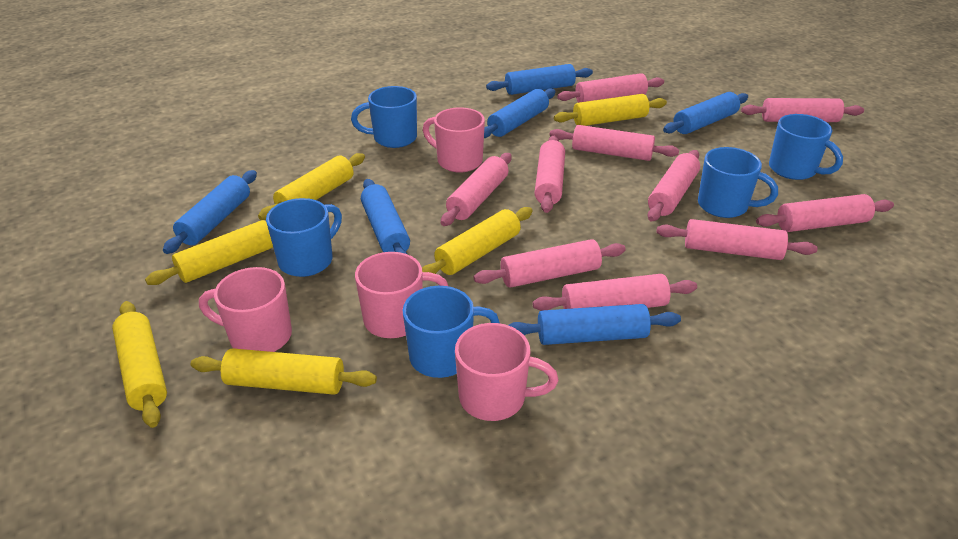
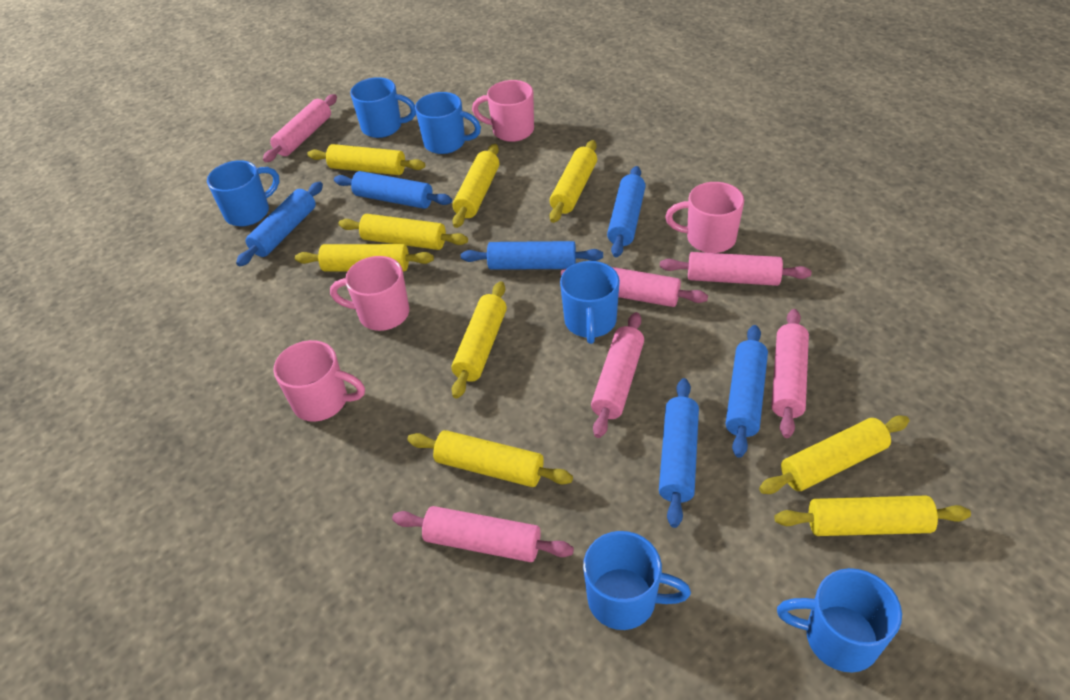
blue mug: 5 -> 6
pink rolling pin: 10 -> 6
yellow rolling pin: 6 -> 9

